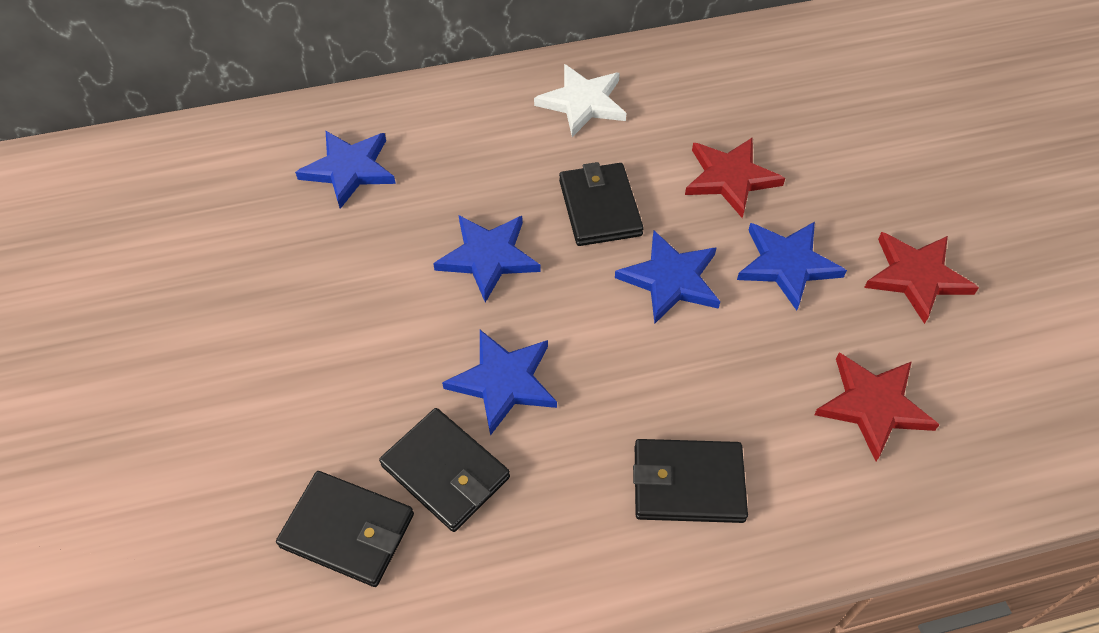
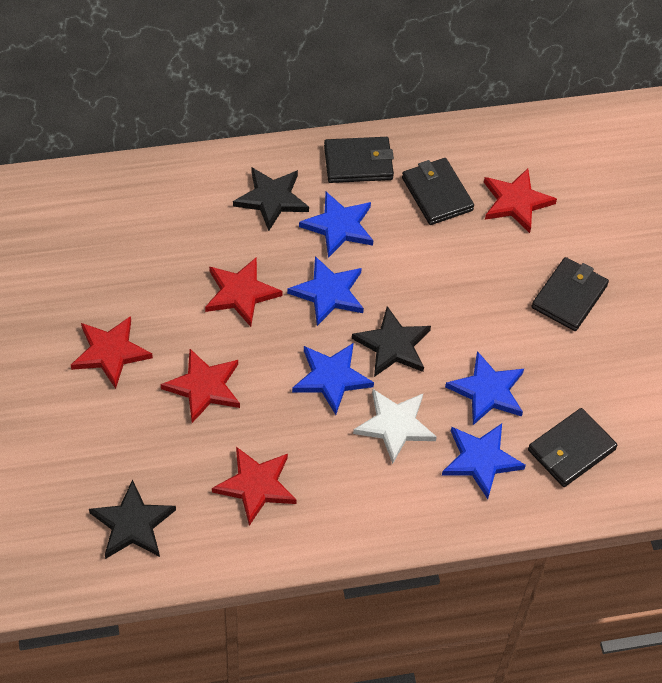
black star: 0 -> 3
red star: 3 -> 5

